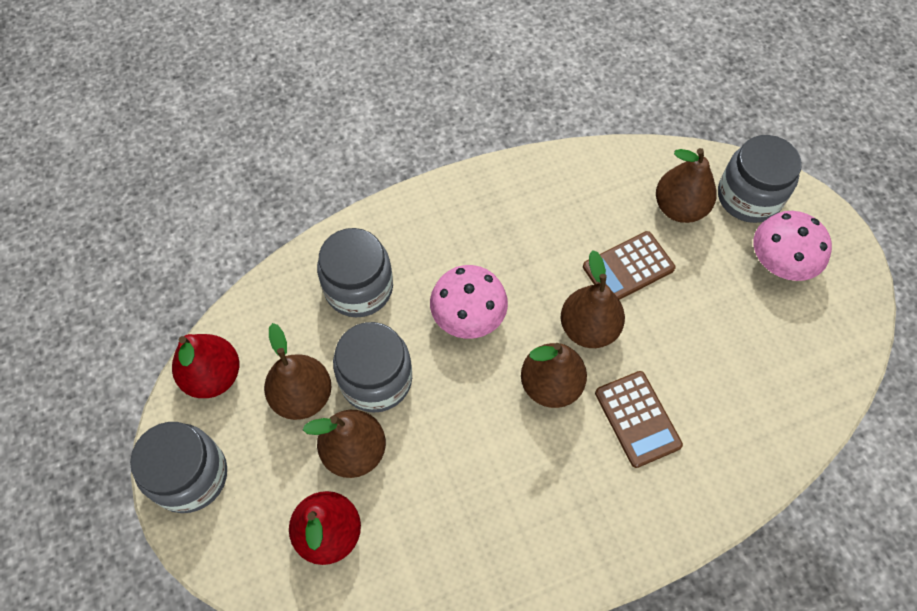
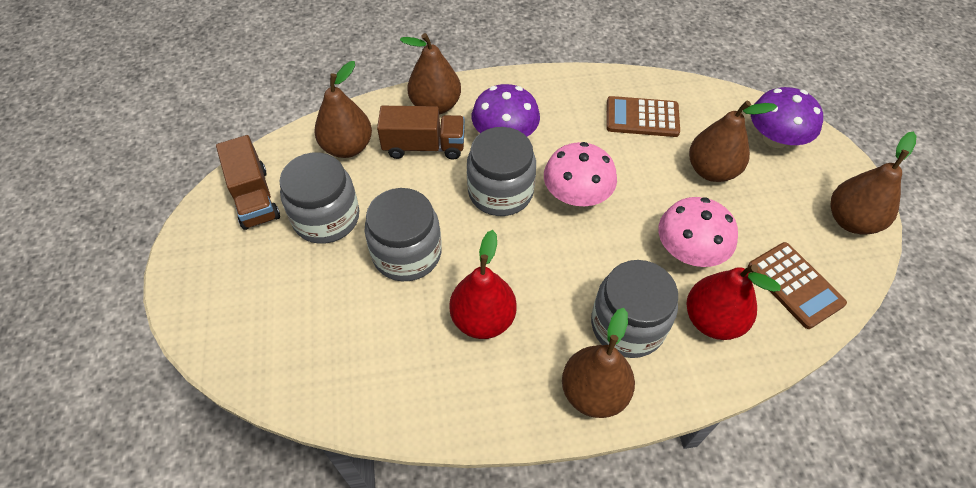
brown truck: 0 -> 2
purple mushroom: 0 -> 2

